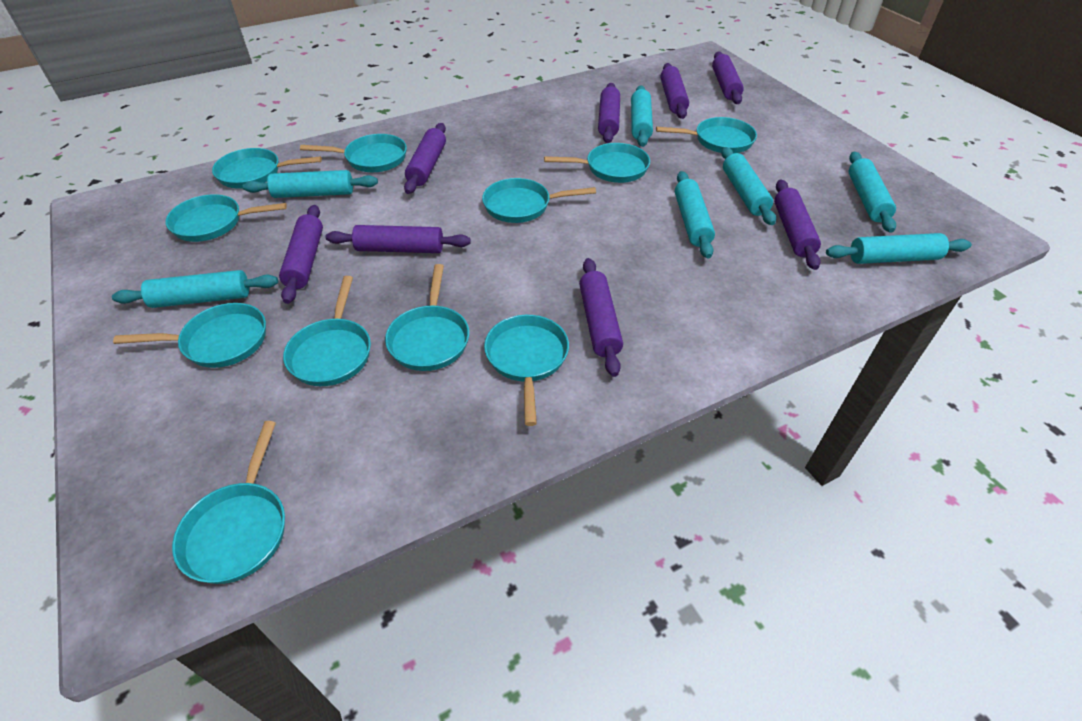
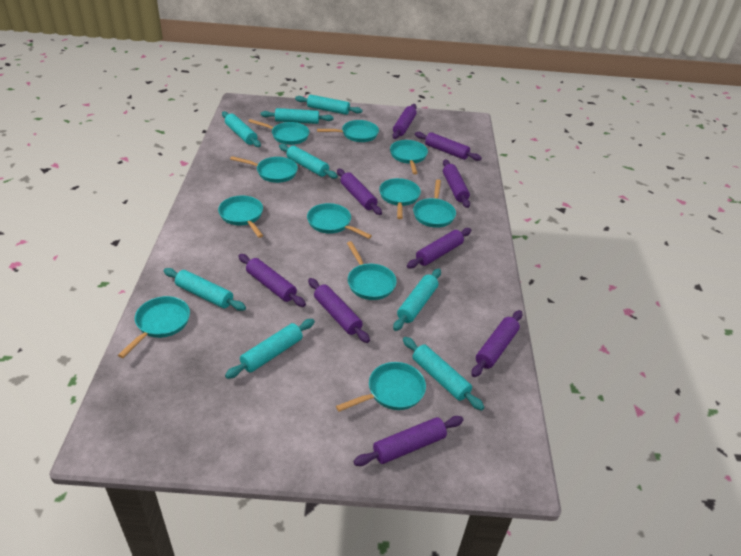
purple rolling pin: 8 -> 9
turquoise rolling pin: 7 -> 8

